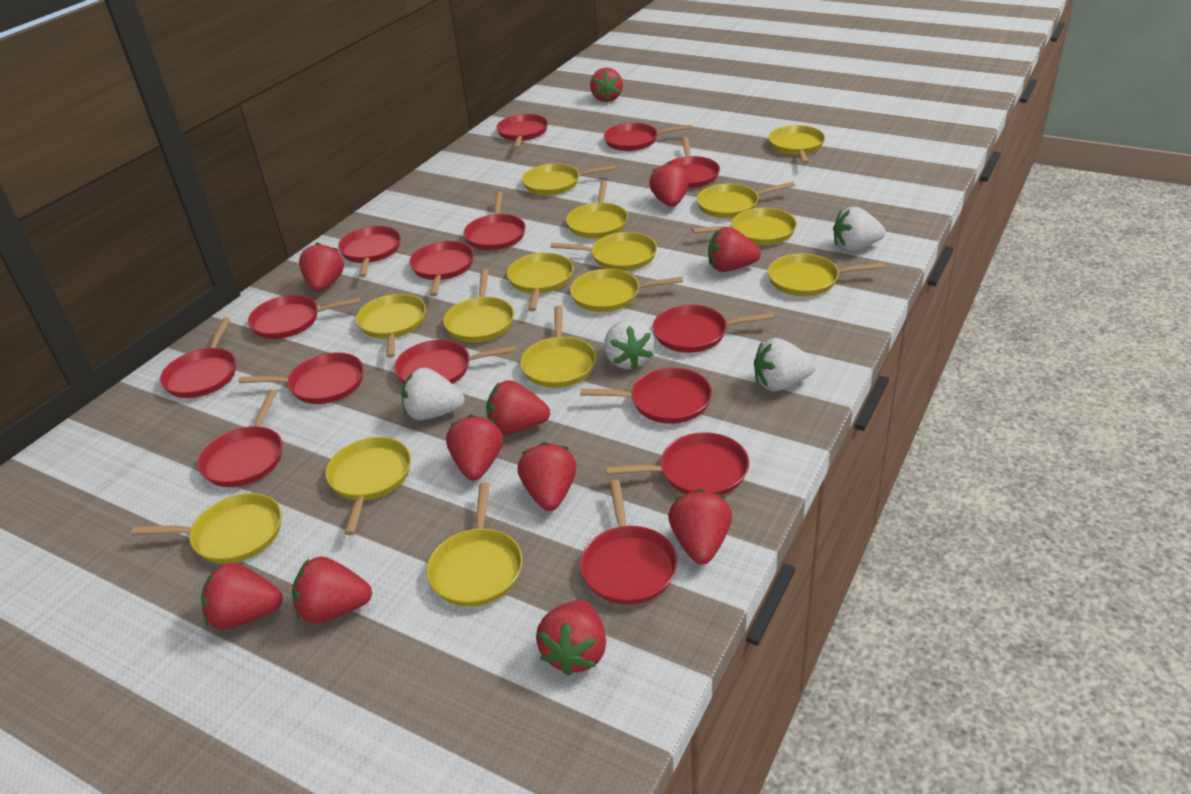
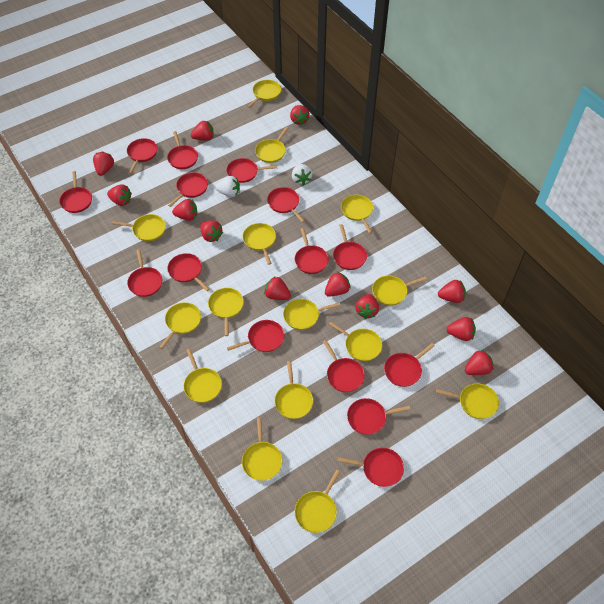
red strawberry: 11 -> 12
white strawberry: 4 -> 2

